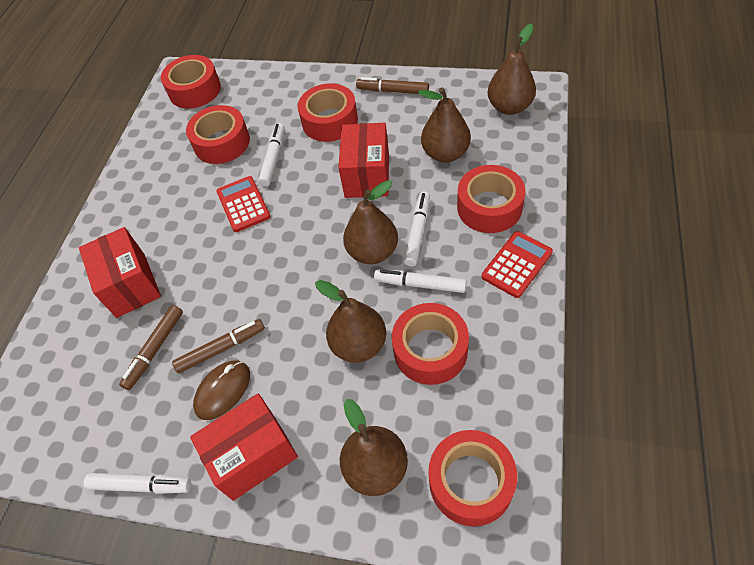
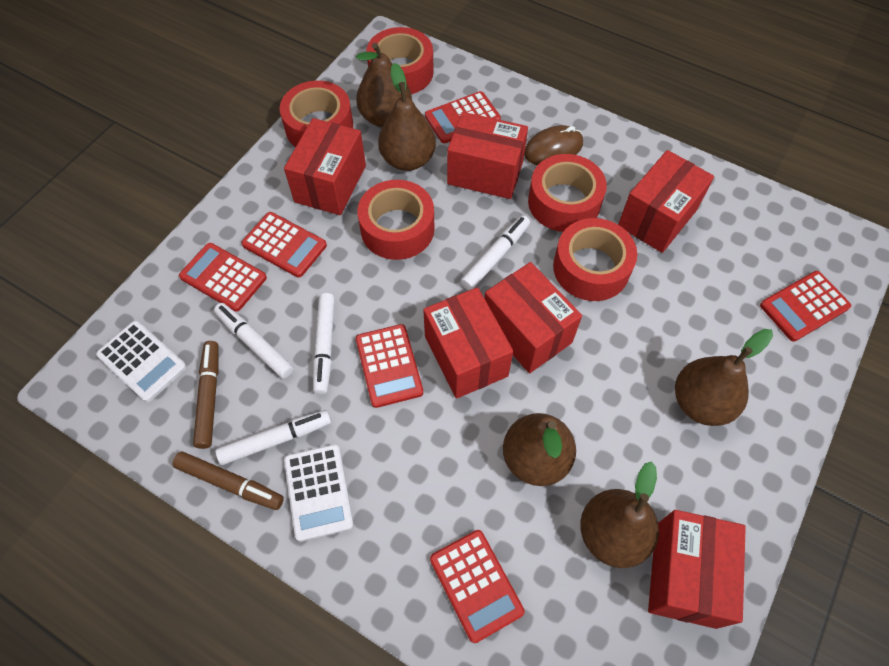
brown marker: 3 -> 2
red box: 3 -> 6
red calculator: 2 -> 6
red tape: 6 -> 5
white calculator: 0 -> 2

